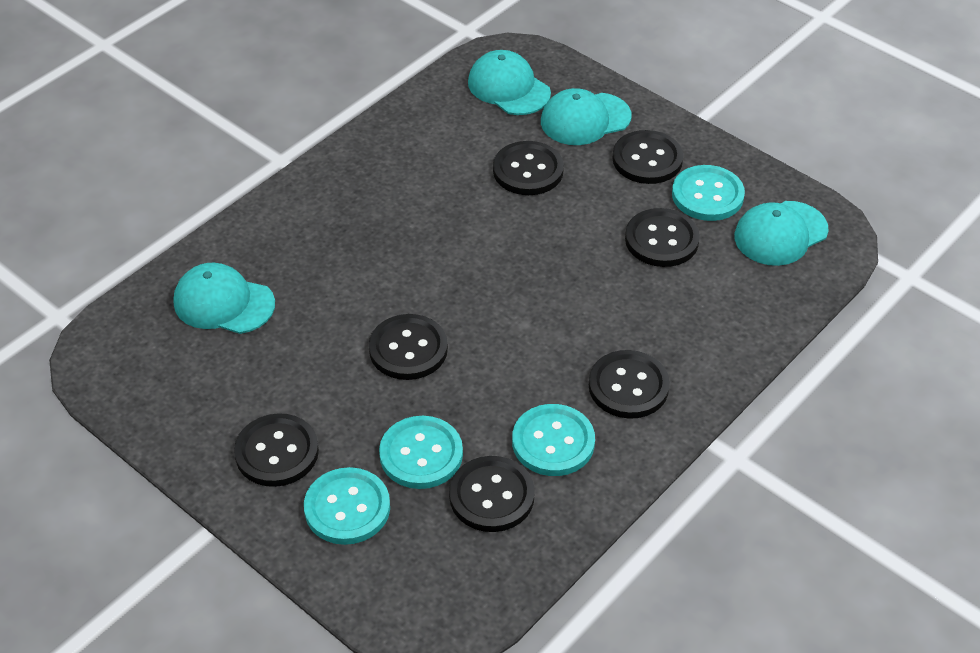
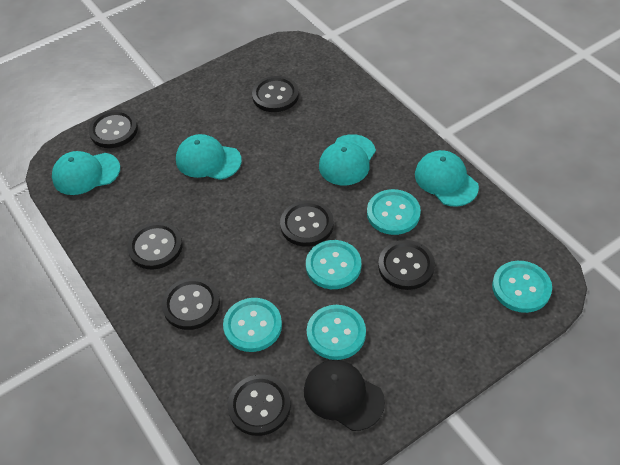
black cap: 0 -> 1
turquoise button: 4 -> 5

